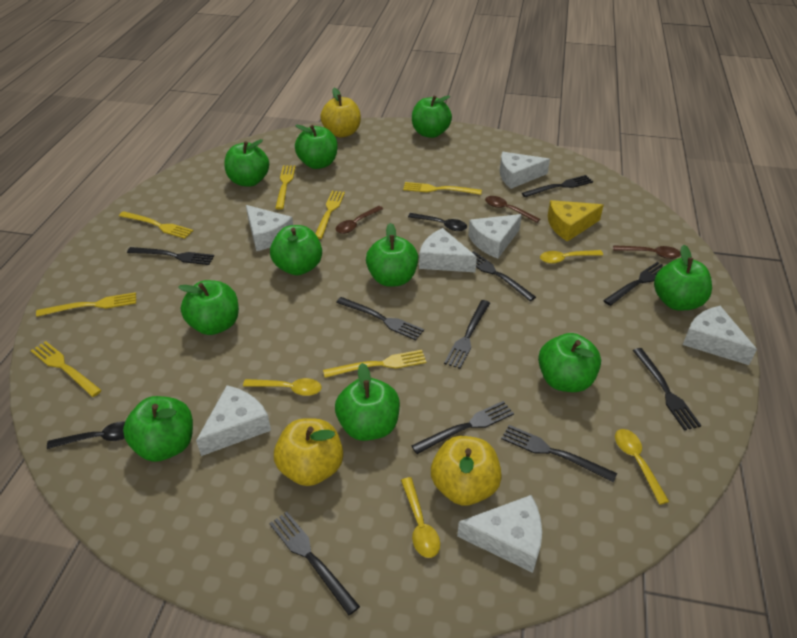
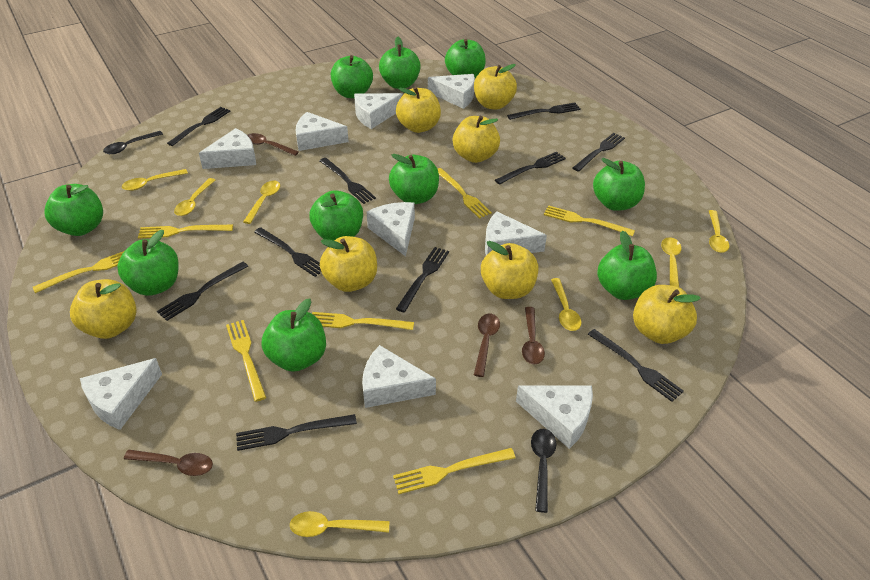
brown spoon: 3 -> 4
white cheese: 7 -> 9
yellow apple: 3 -> 7
yellow cheese: 1 -> 0
yellow spoon: 4 -> 7

